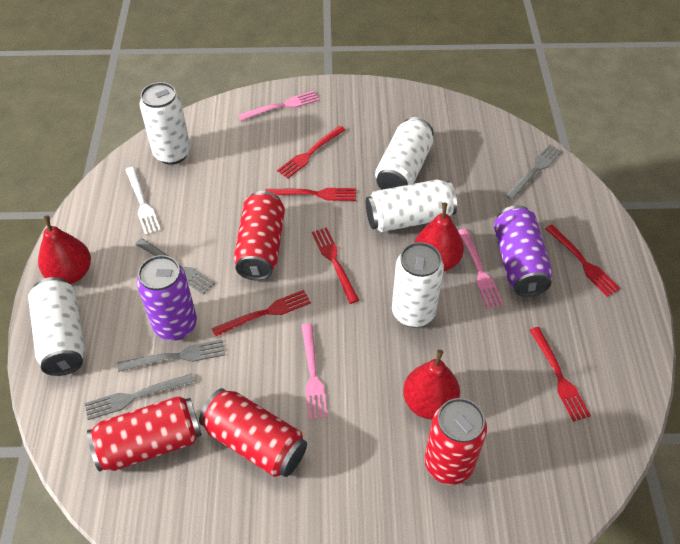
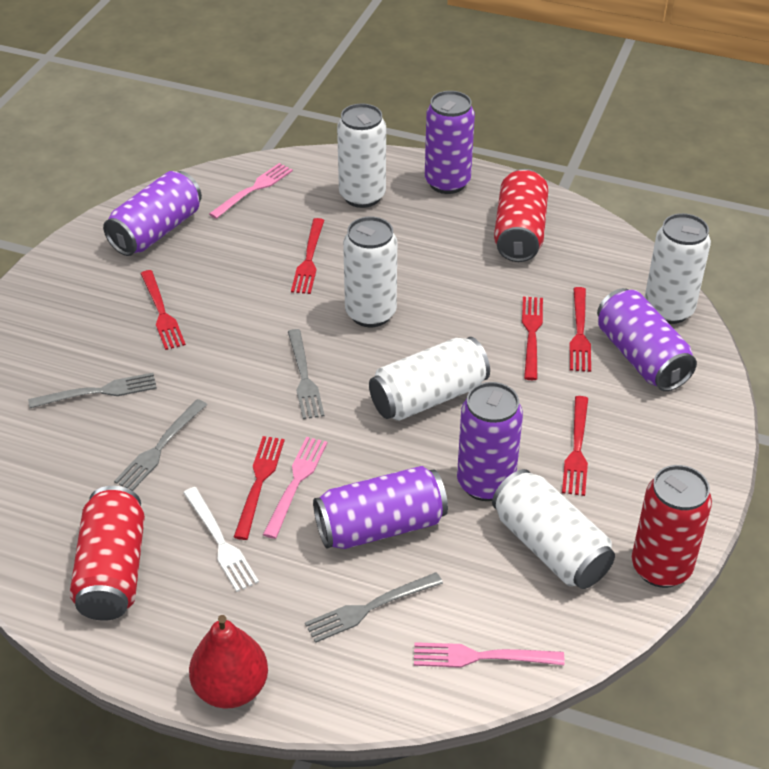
purple can: 2 -> 5
red can: 4 -> 3
red pear: 3 -> 1

